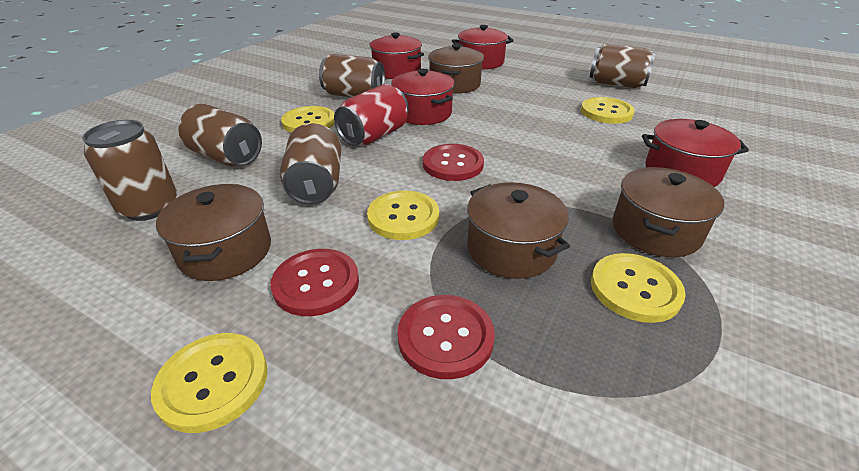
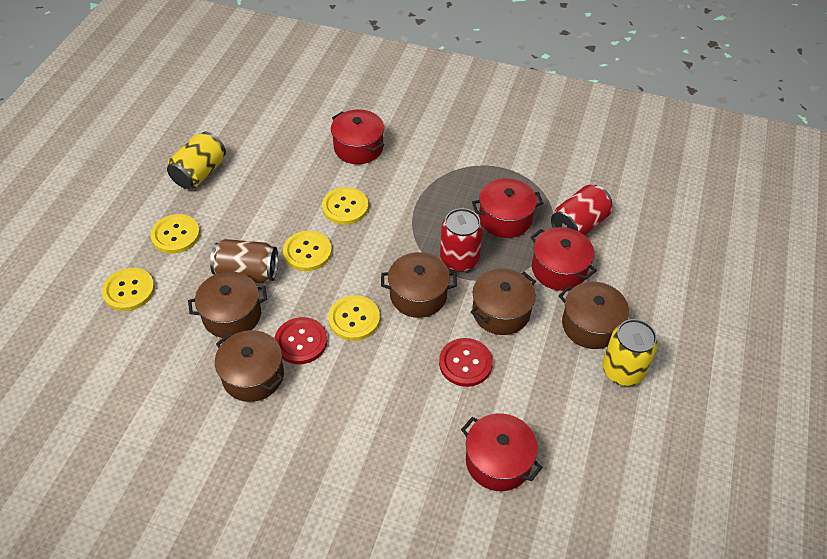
brown can: 5 -> 1
brown pot: 4 -> 5
red button: 3 -> 2
red can: 1 -> 2
yellow can: 0 -> 2

